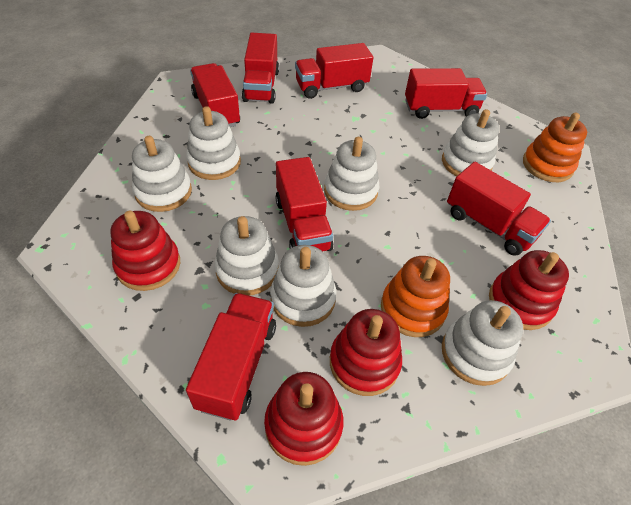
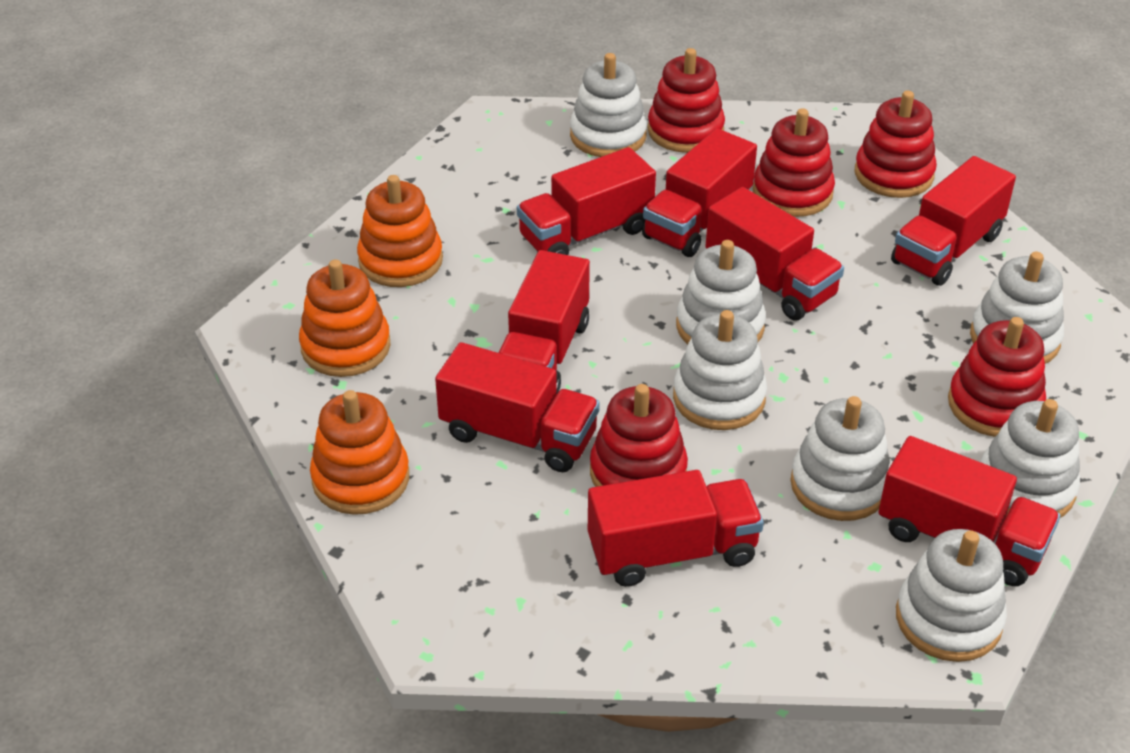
orange stacking toy: 2 -> 3
red stacking toy: 4 -> 5
red truck: 7 -> 8

